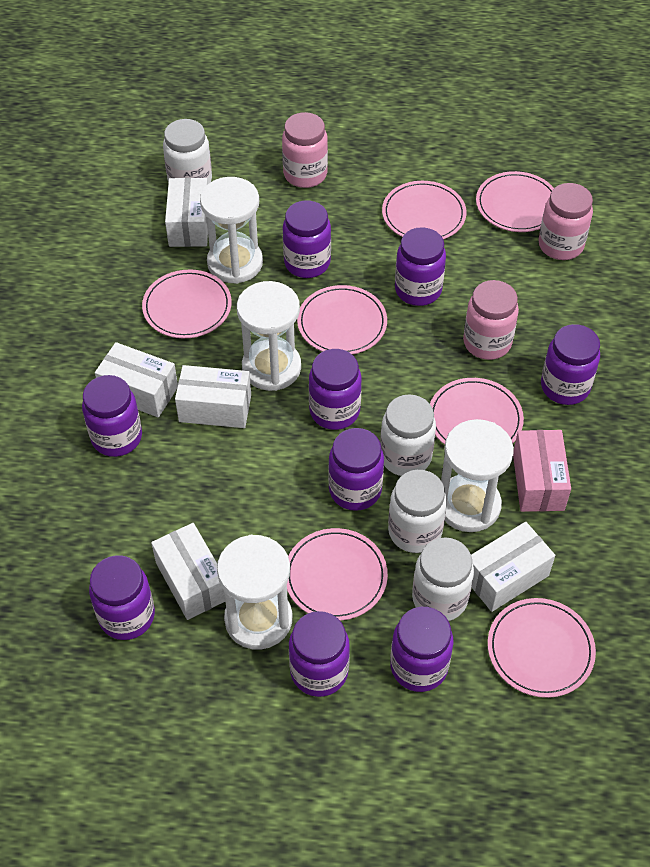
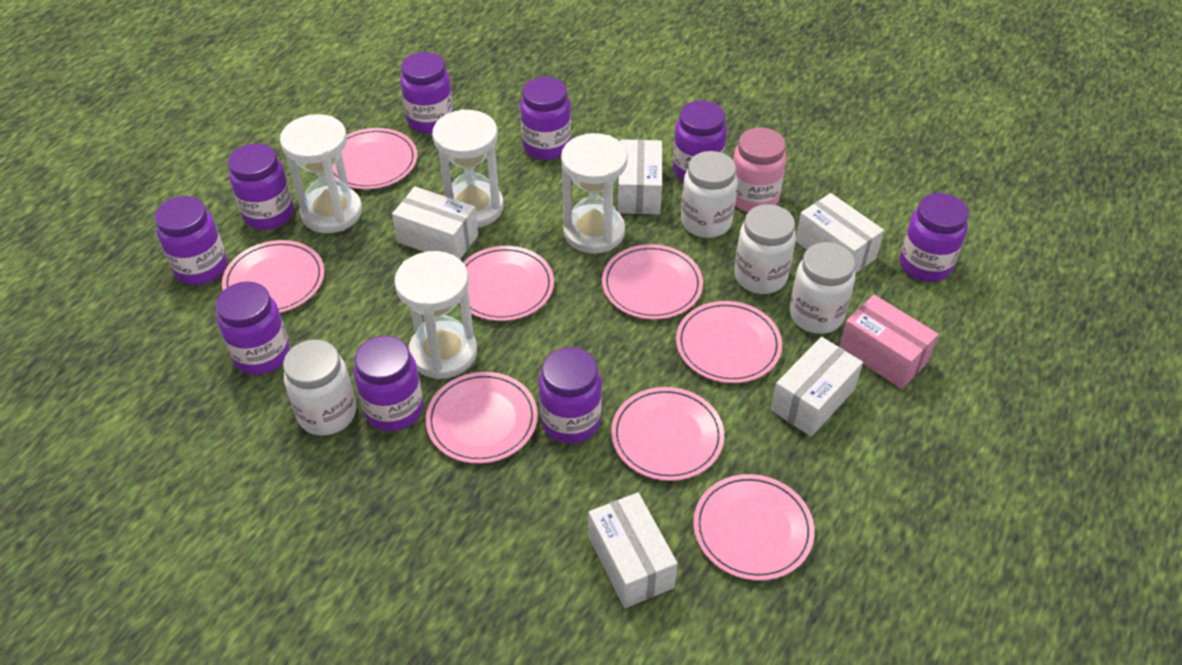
pink jar: 3 -> 1
pink plate: 7 -> 8

